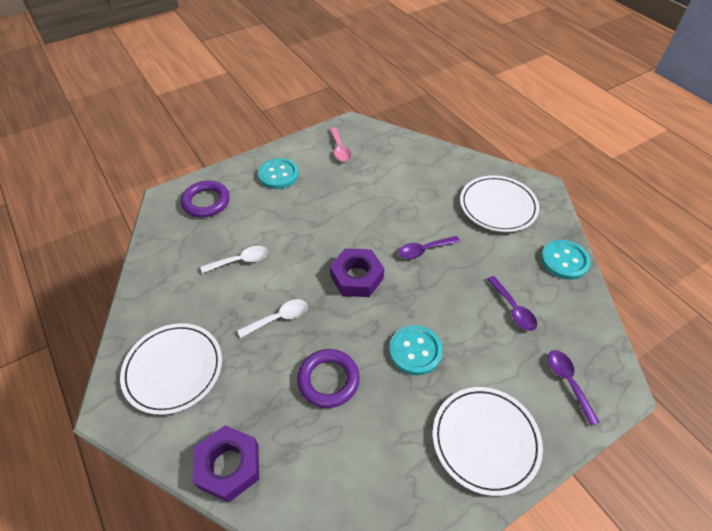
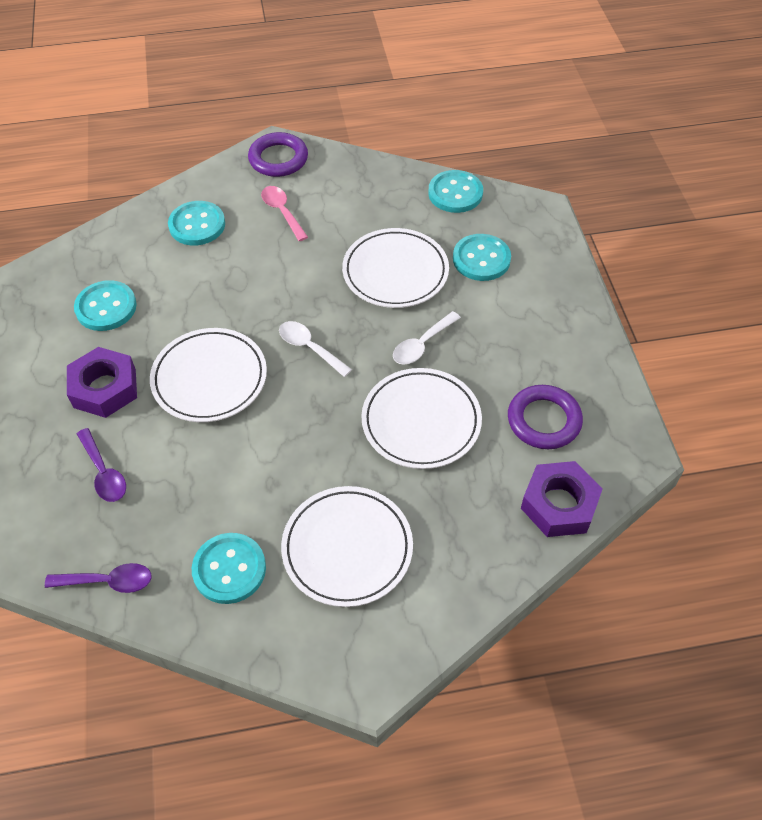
purple spoon: 3 -> 2
turquoise button: 3 -> 5
white plate: 3 -> 4

